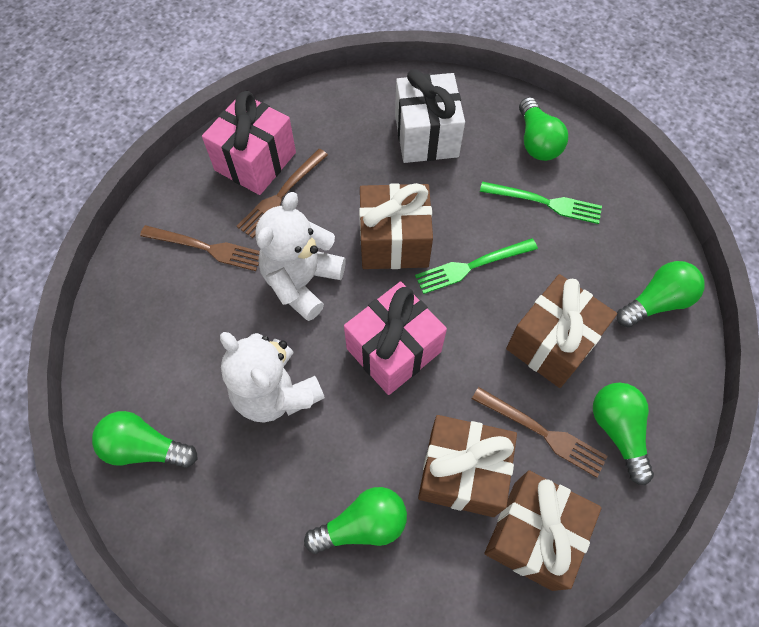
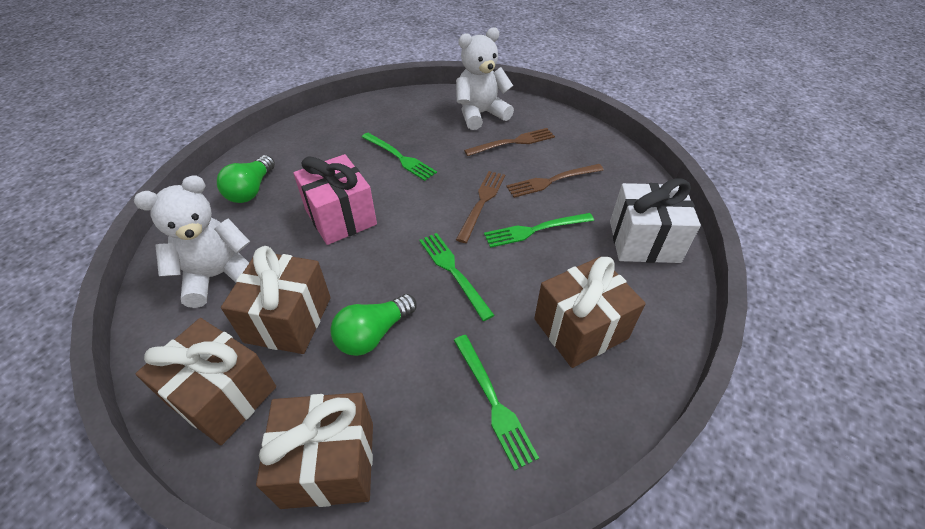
green fork: 2 -> 4
green light bulb: 5 -> 2
pink gift: 2 -> 1

